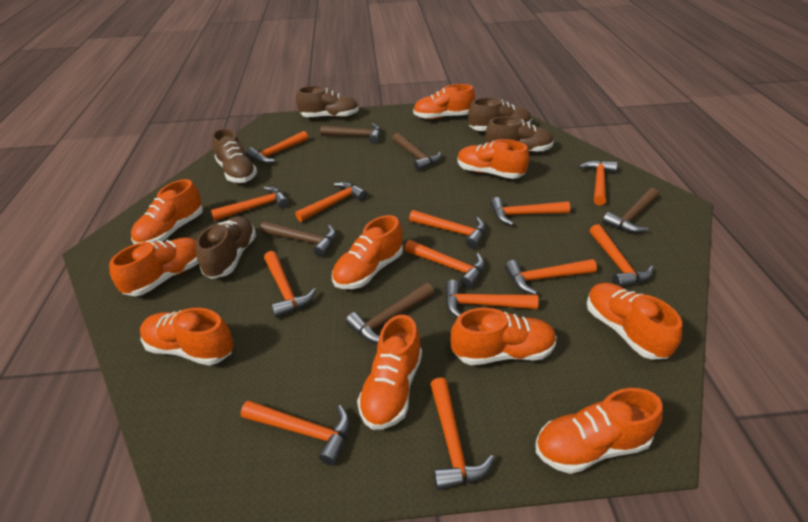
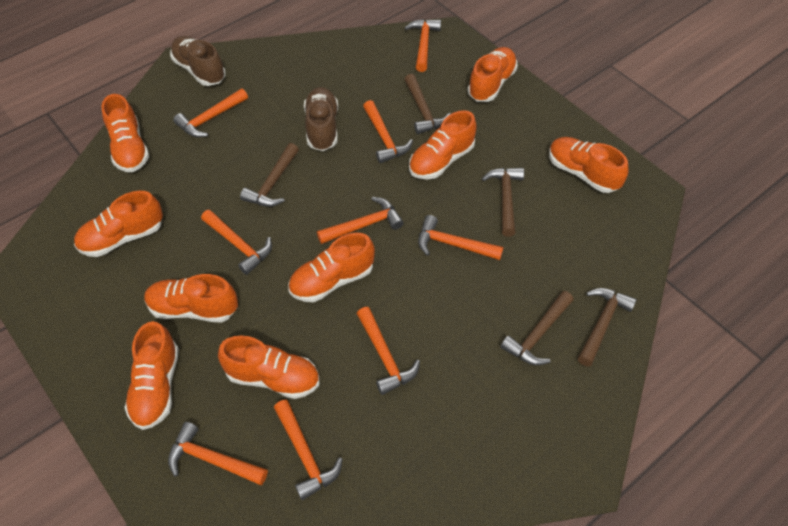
brown shoe: 5 -> 2
orange hammer: 13 -> 9
orange shoe: 10 -> 9

